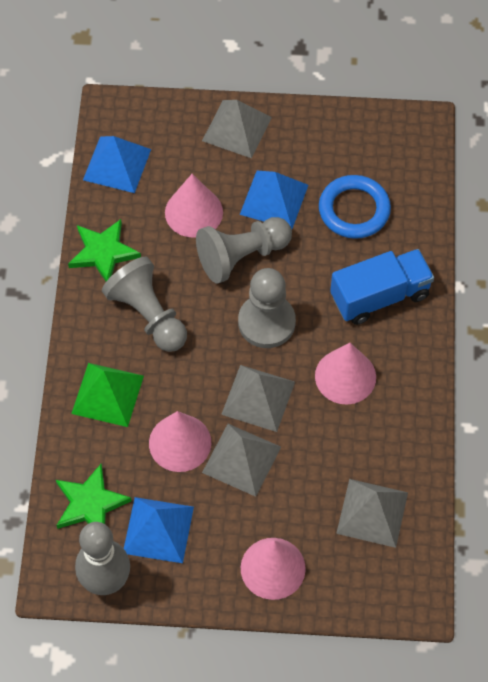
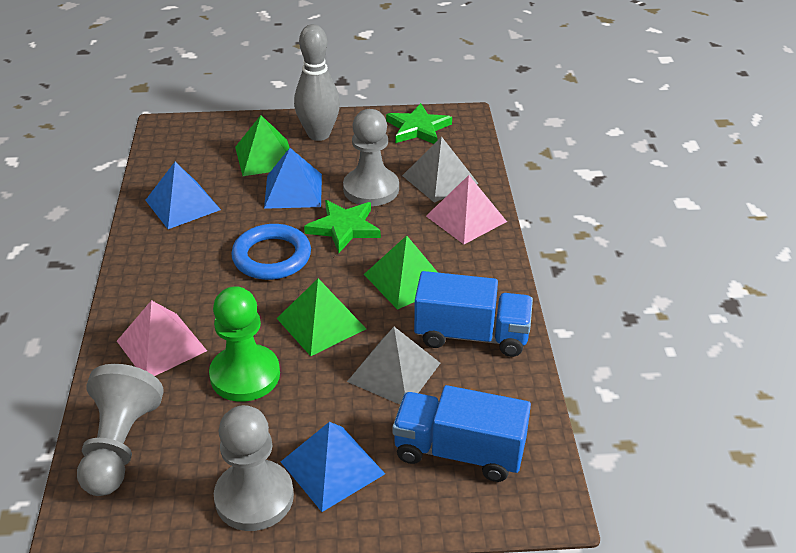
blue truck: 1 -> 2
green pawn: 0 -> 1
green pyramid: 1 -> 3
grey pyramid: 4 -> 2
pink cone: 4 -> 0
pink pyramid: 0 -> 2

